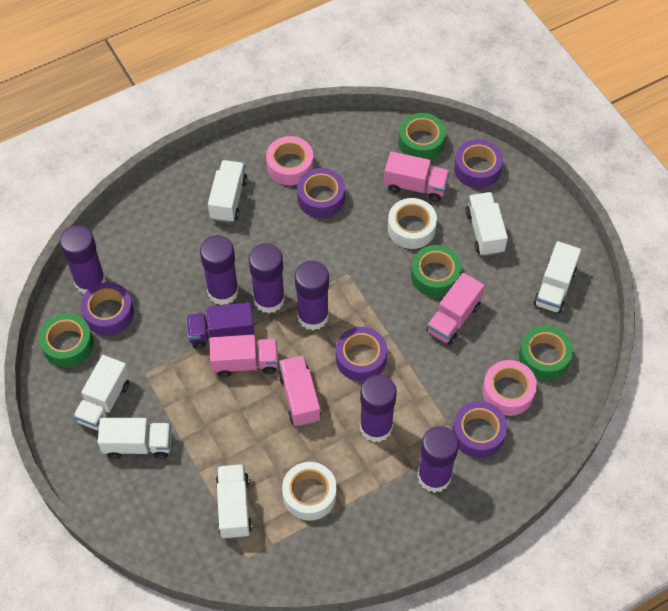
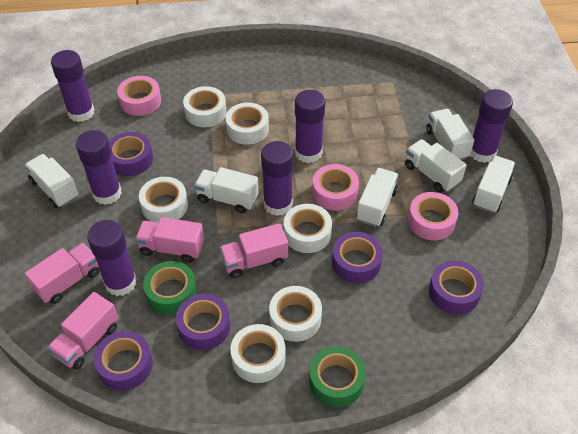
green tape: 4 -> 2
pink tape: 2 -> 3
purple truck: 1 -> 0
white tape: 2 -> 6

